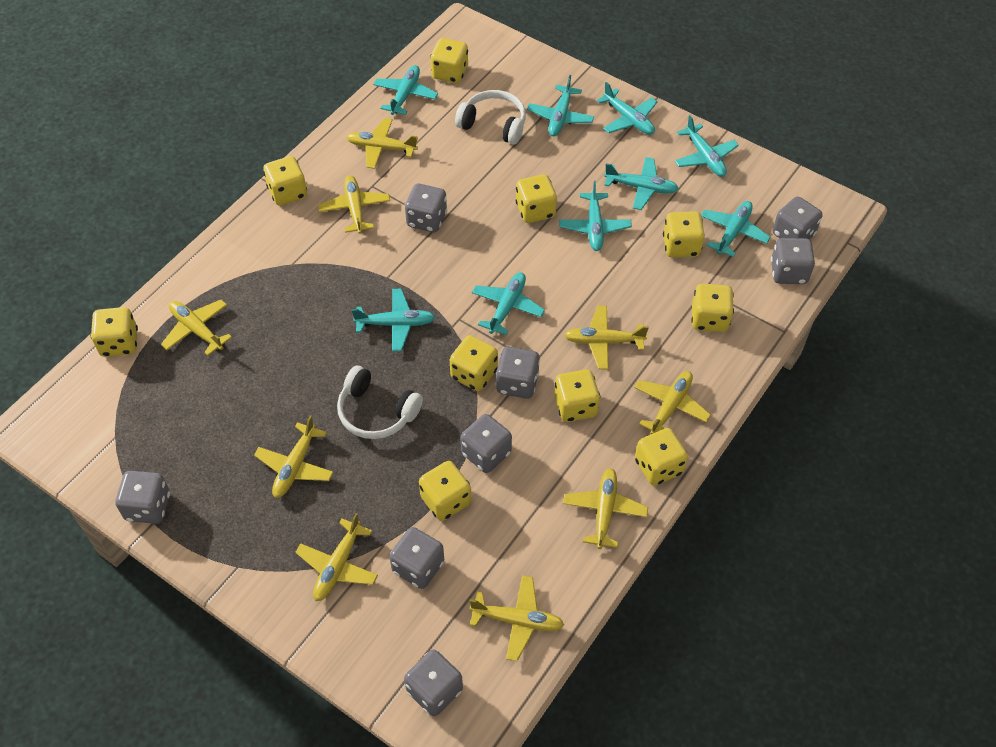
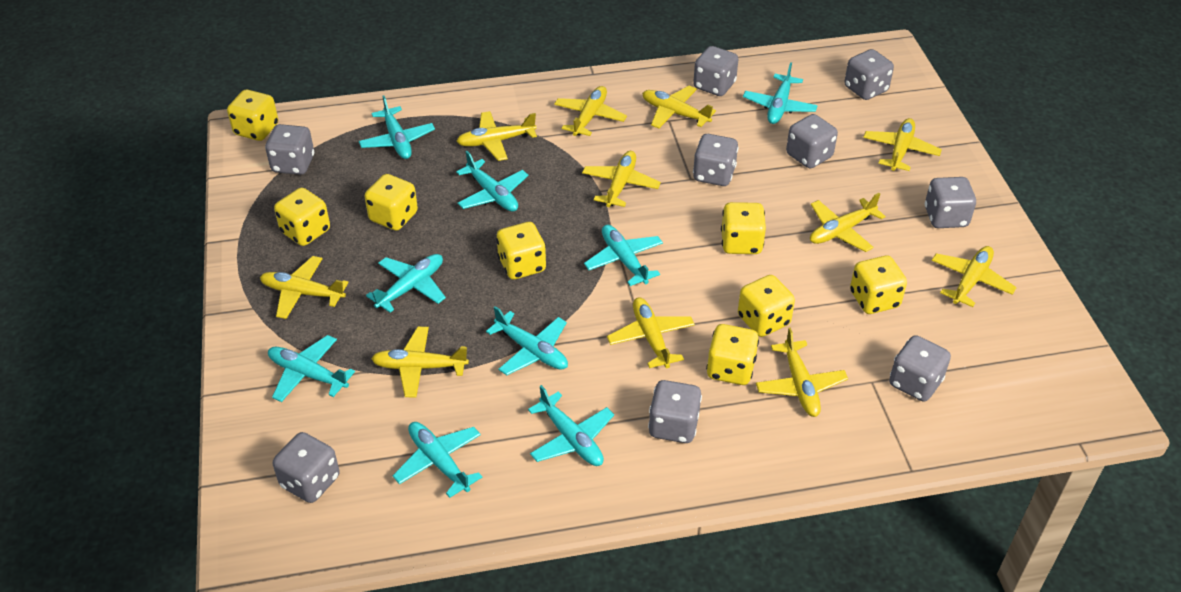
grey dice: 8 -> 9
white headphones: 2 -> 0
yellow dice: 10 -> 8
yellow plane: 9 -> 11

